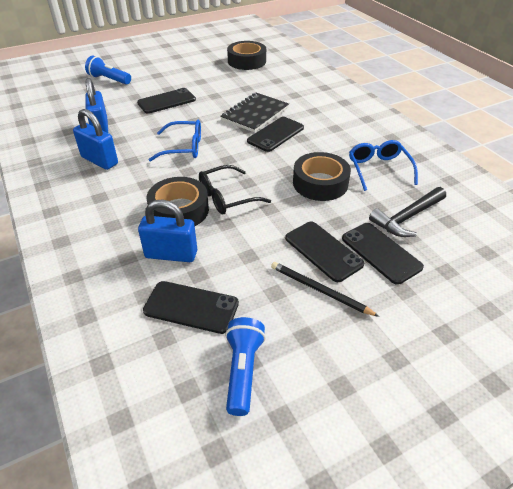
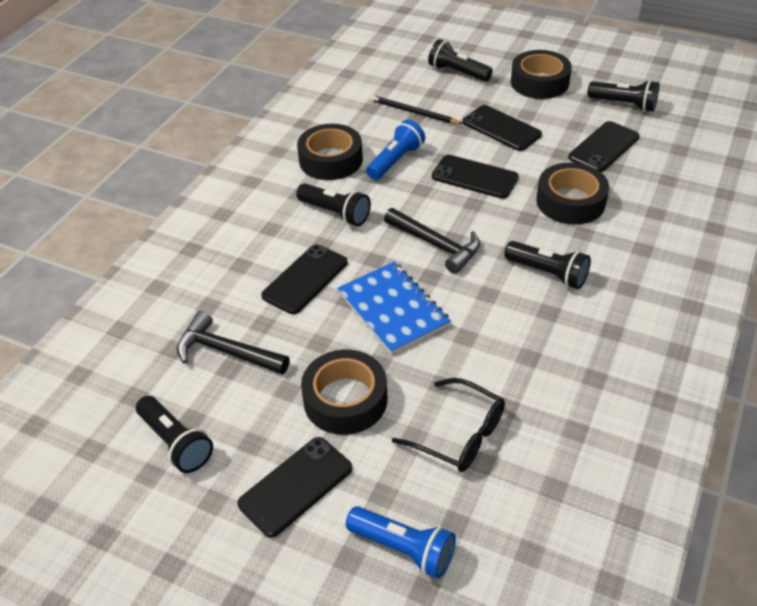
black flashlight: 0 -> 5
black hammer: 1 -> 2
black notebook: 1 -> 0
black tape: 3 -> 4
blue glasses: 2 -> 0
blue notebook: 0 -> 1
blue padlock: 3 -> 0

